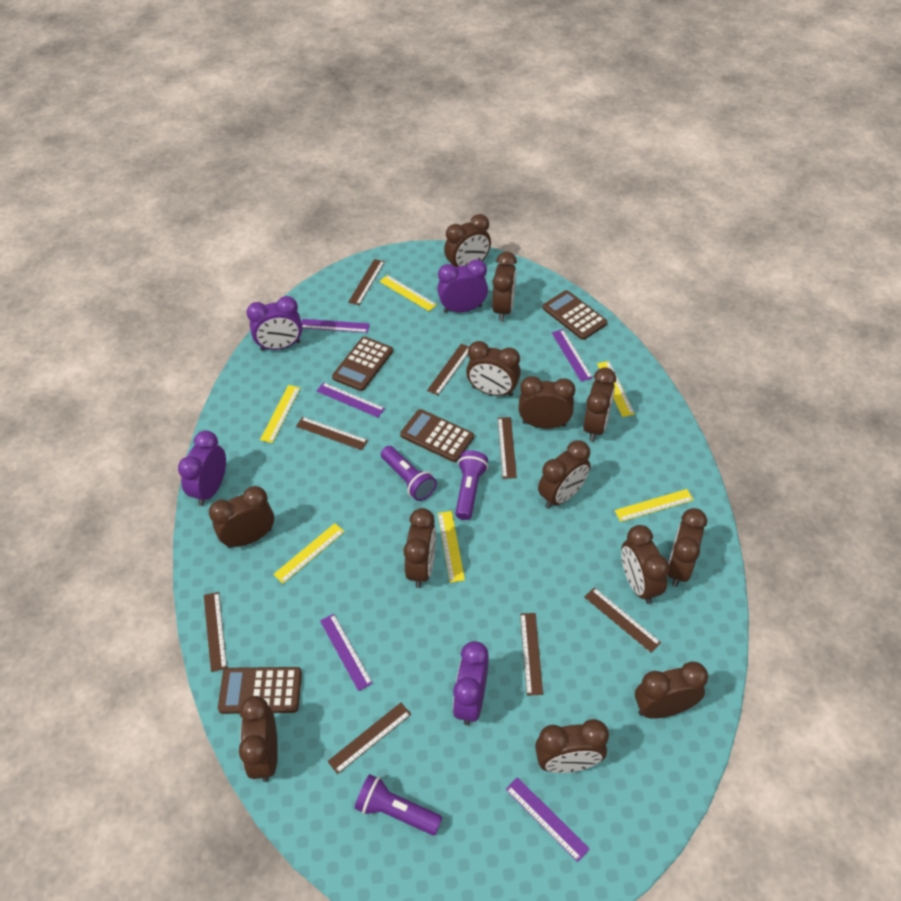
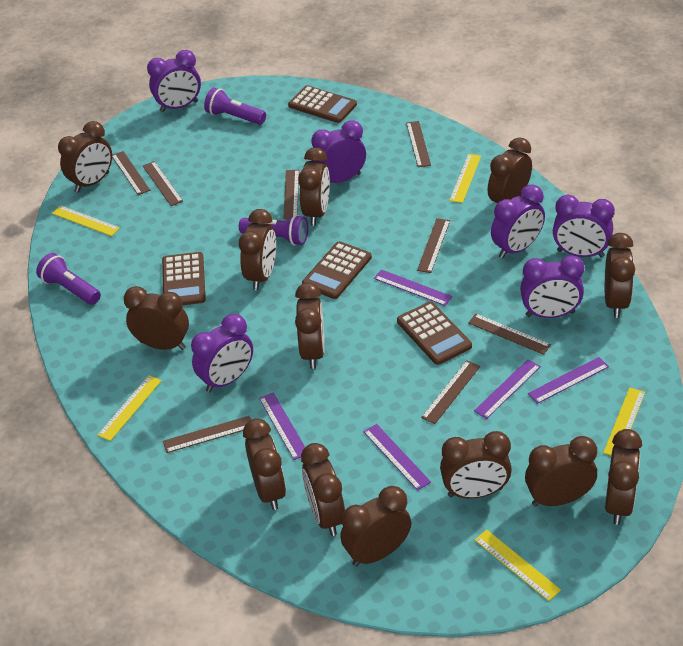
purple clock: 4 -> 6
yellow ruler: 6 -> 5

